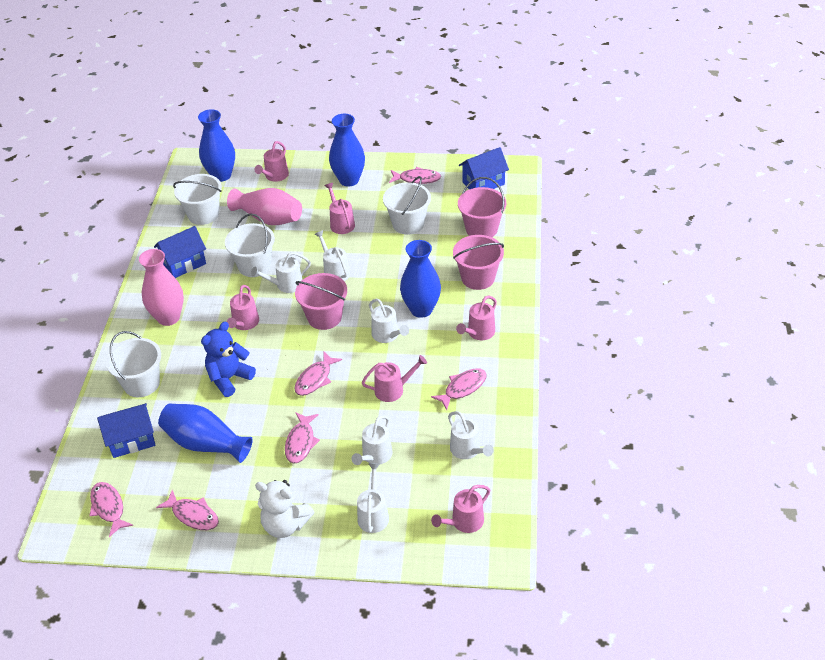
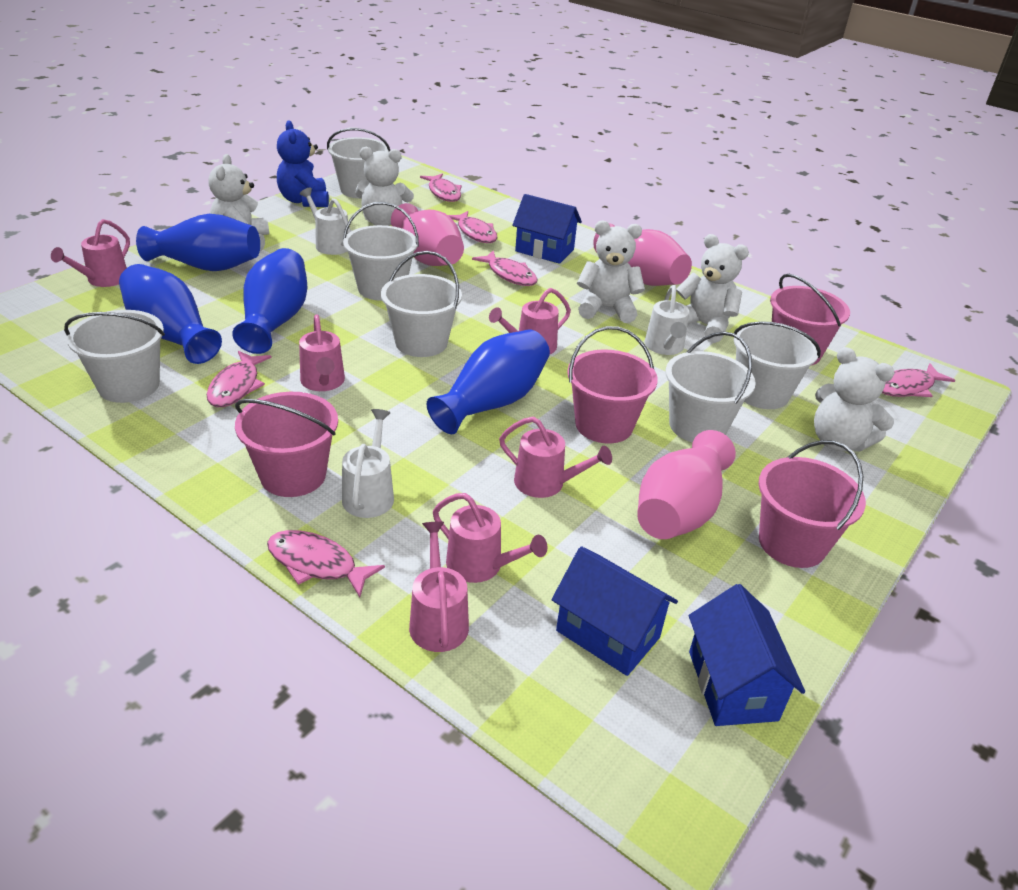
pink bucket: 3 -> 4
pink vase: 2 -> 3
white bucket: 4 -> 6
white teddy bear: 1 -> 5
white watering can: 6 -> 3

